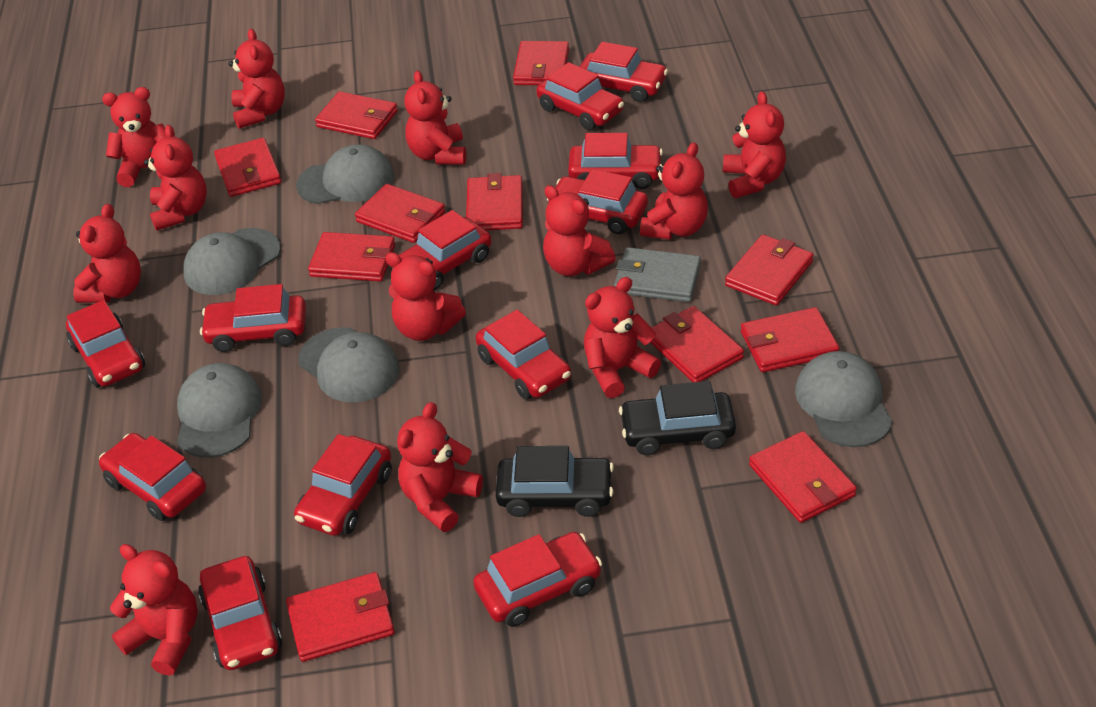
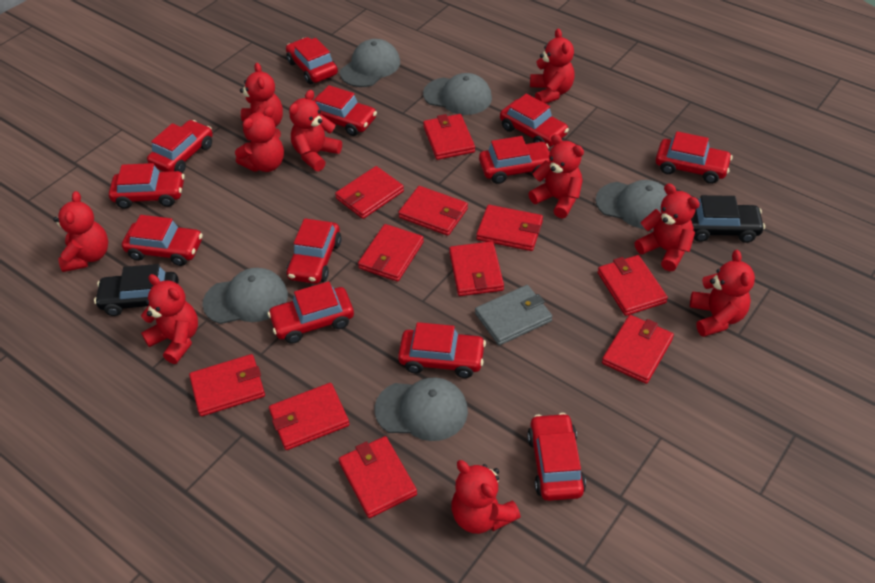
red teddy bear: 12 -> 10

